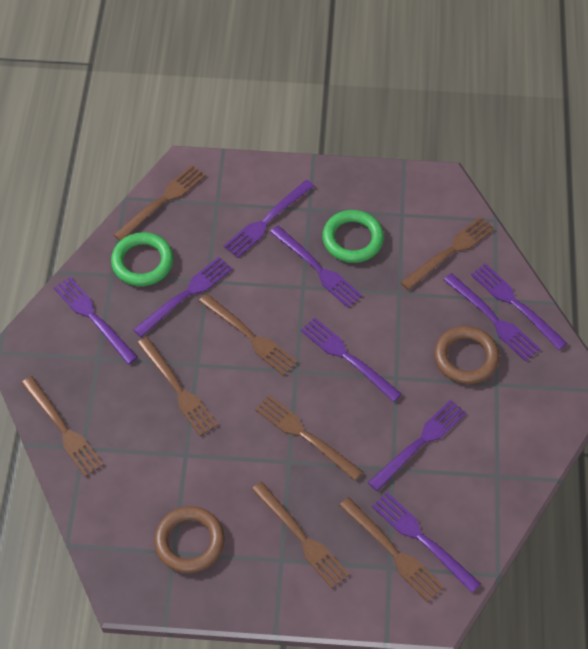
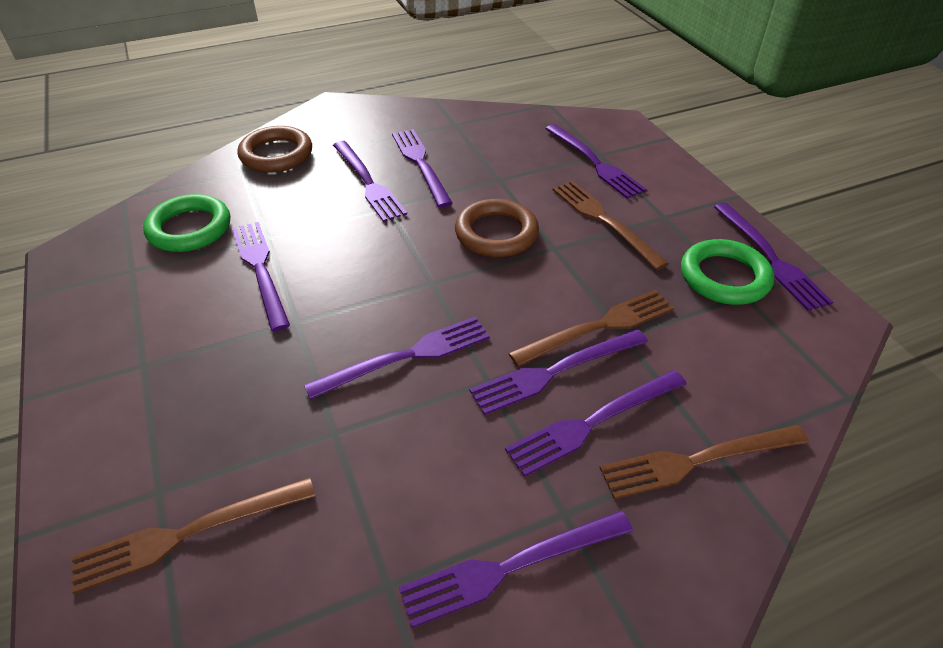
brown fork: 8 -> 4

